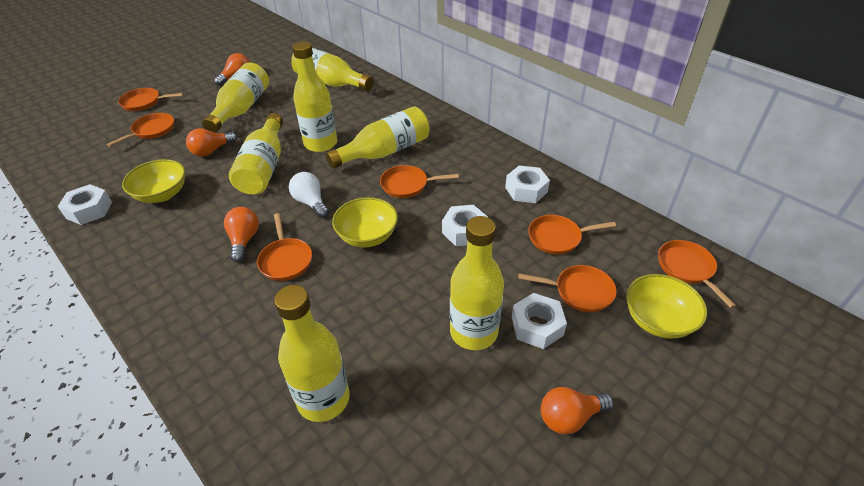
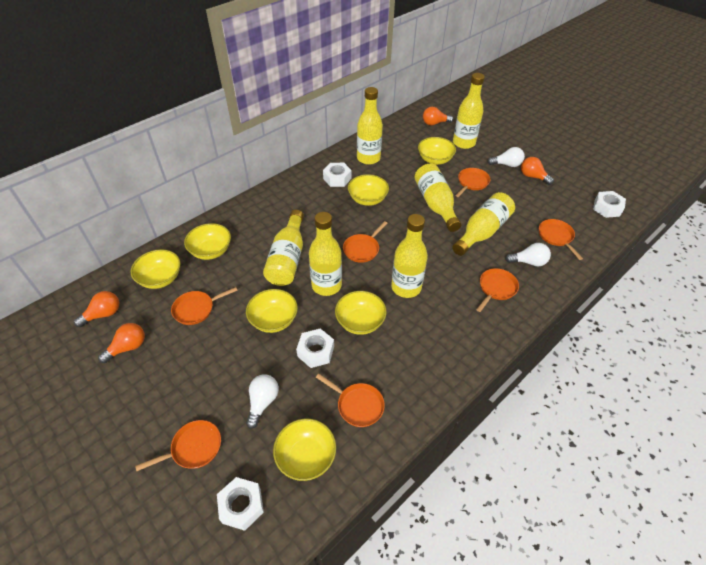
white light bulb: 1 -> 3
yellow bowl: 3 -> 7

